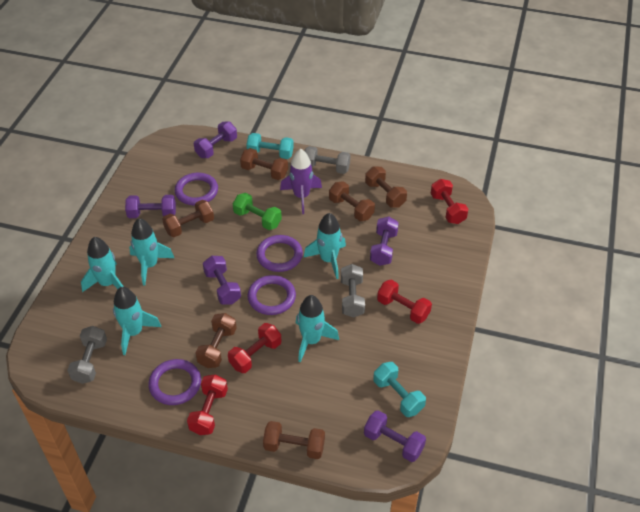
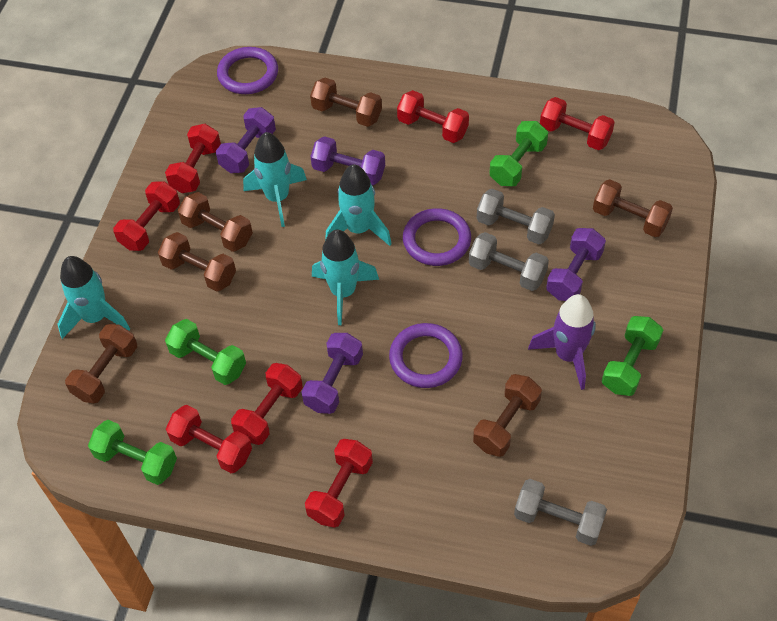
green dumbbell: 1 -> 4
purple dumbbell: 5 -> 4
purple ring: 4 -> 3
red dumbbell: 4 -> 7
turquoise dumbbell: 2 -> 0
turquoise rocket: 5 -> 4

